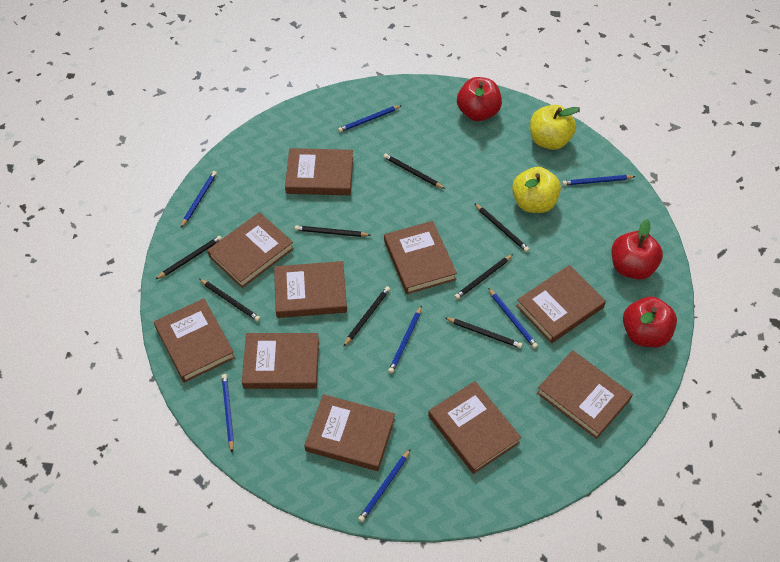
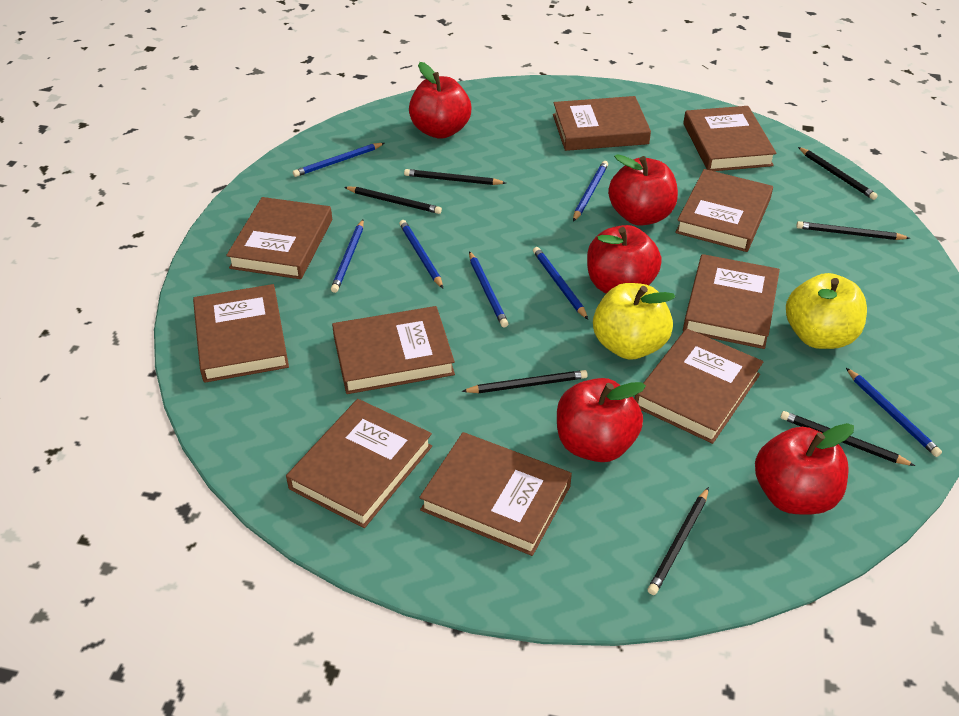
black pencil: 8 -> 7
red apple: 3 -> 5

